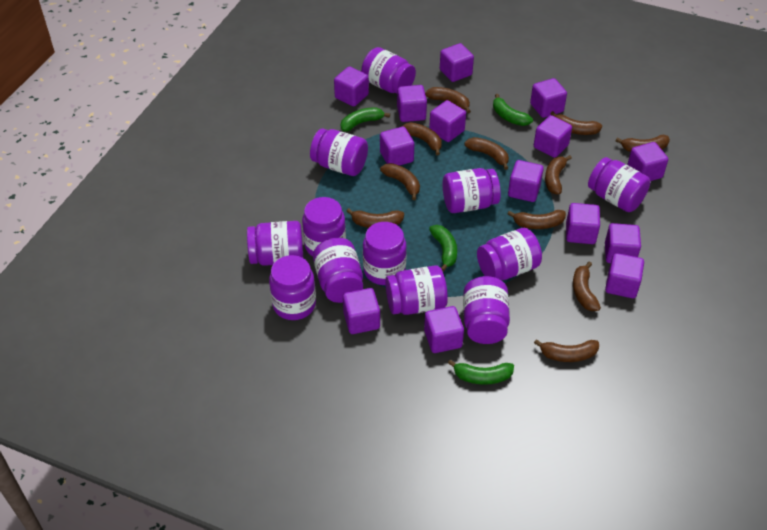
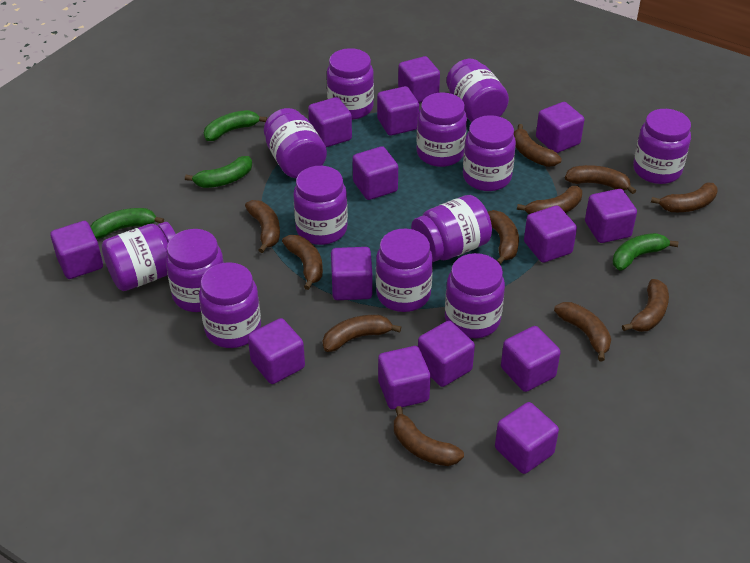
purple jar: 12 -> 13

